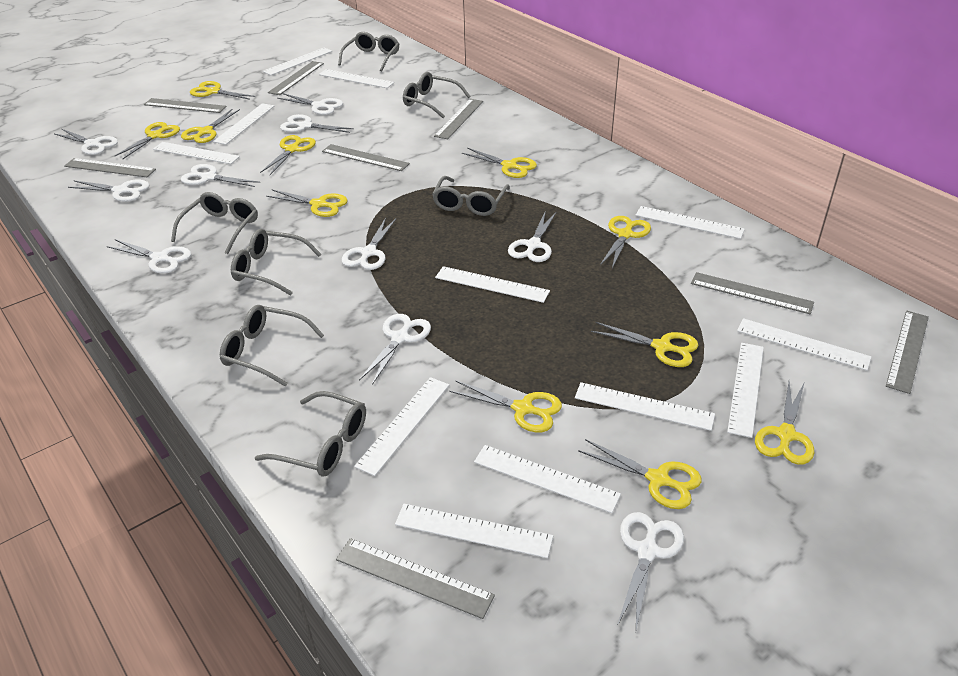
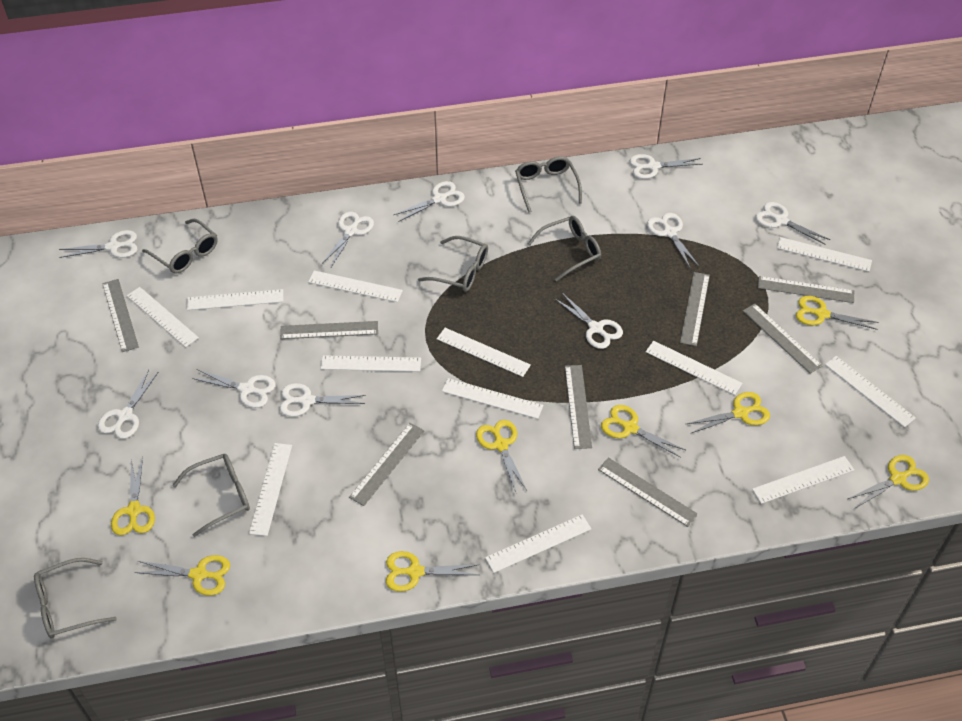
grey glasses: 7 -> 6
yellow scissors: 11 -> 8

